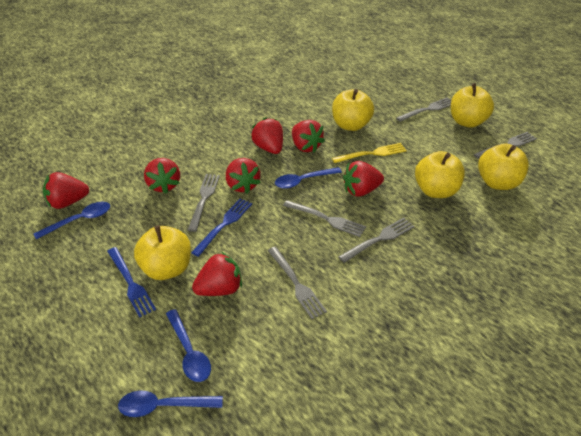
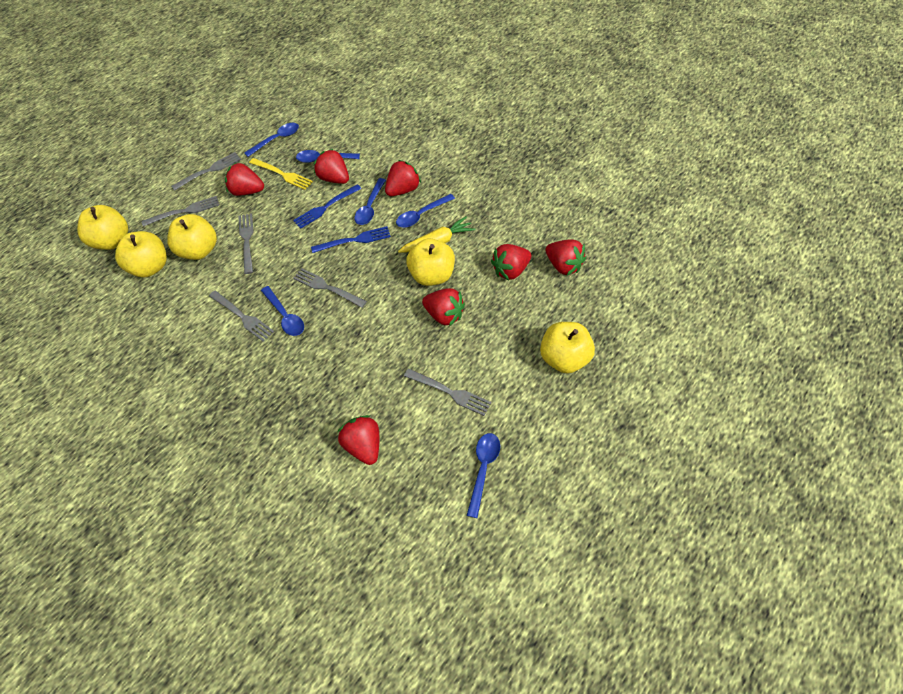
blue spoon: 4 -> 6
yellow carrot: 0 -> 1

